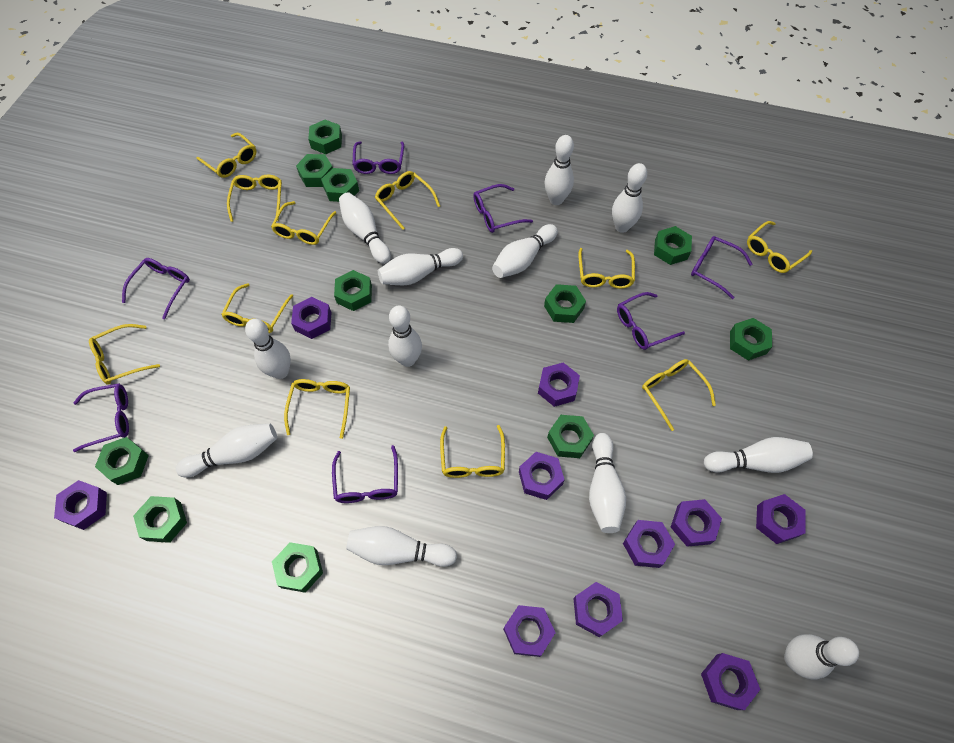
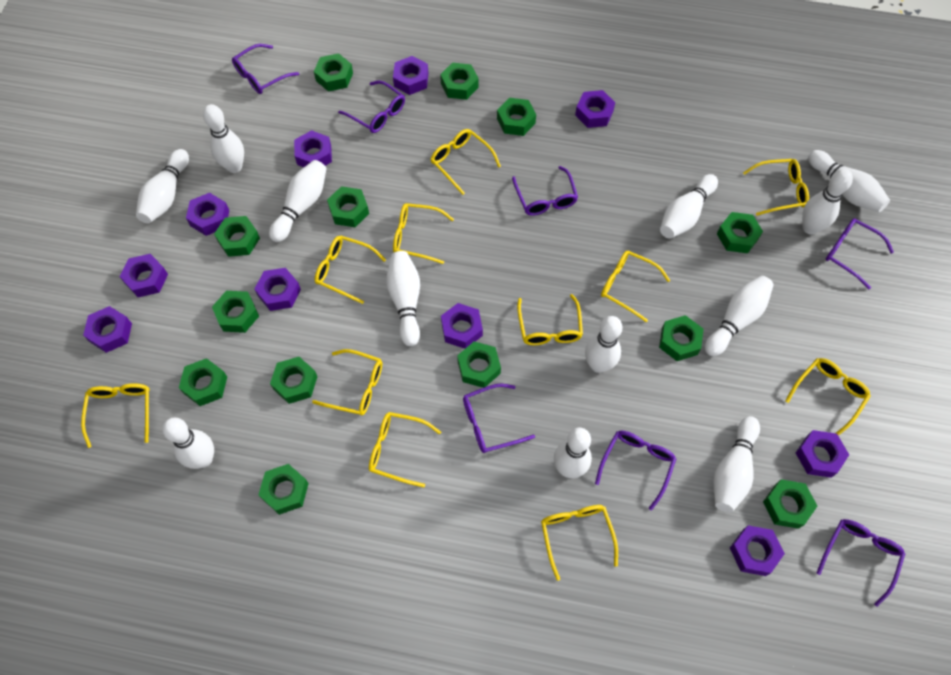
green nut: 11 -> 13

